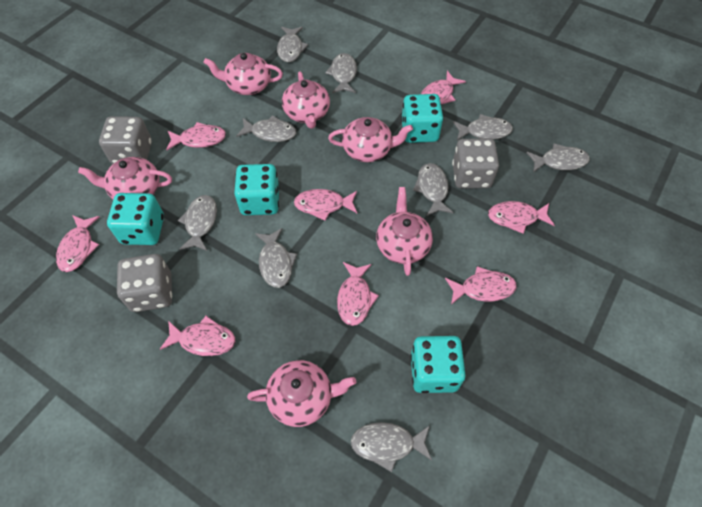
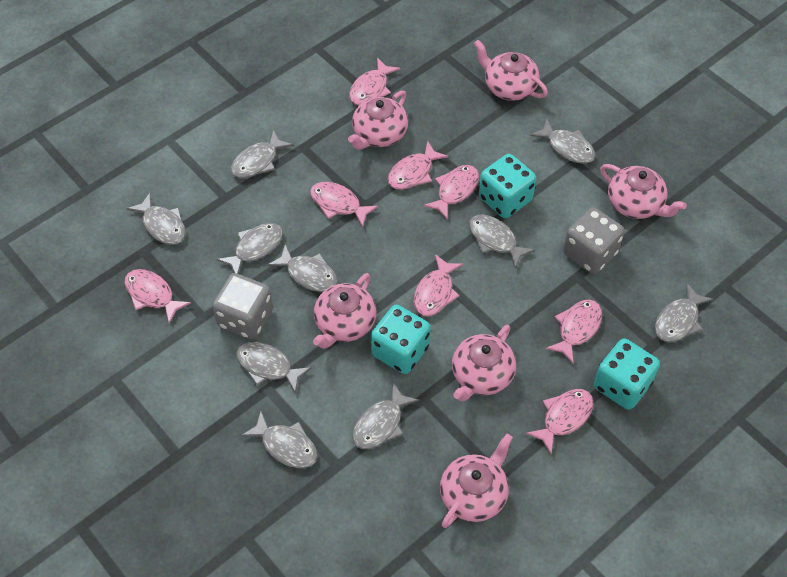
grey dice: 3 -> 2
grey fish: 9 -> 10
turquoise dice: 4 -> 3

